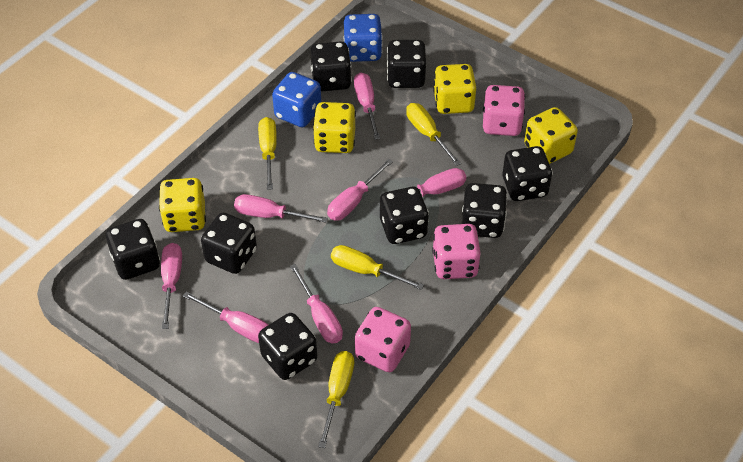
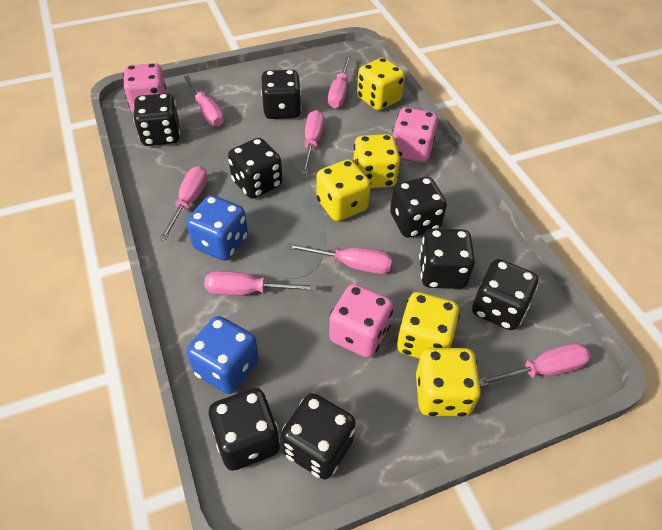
yellow dice: 4 -> 5
yellow screwdriver: 4 -> 0

